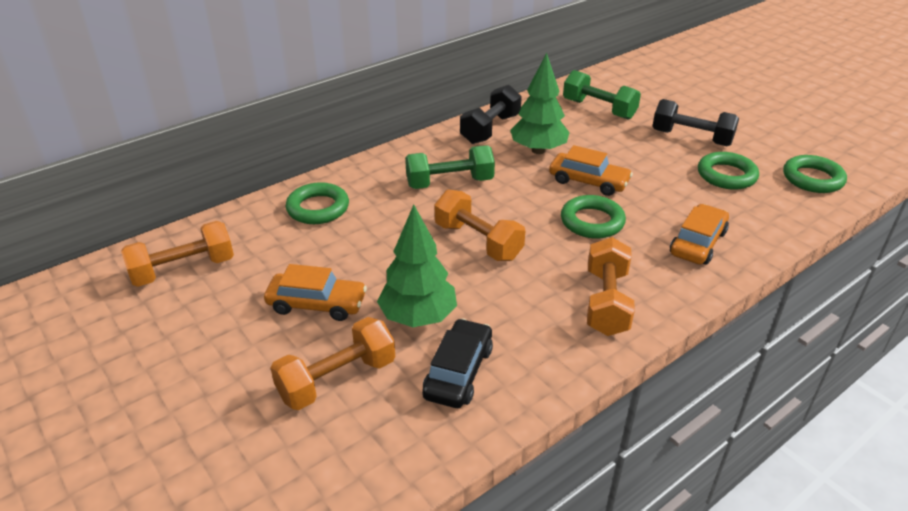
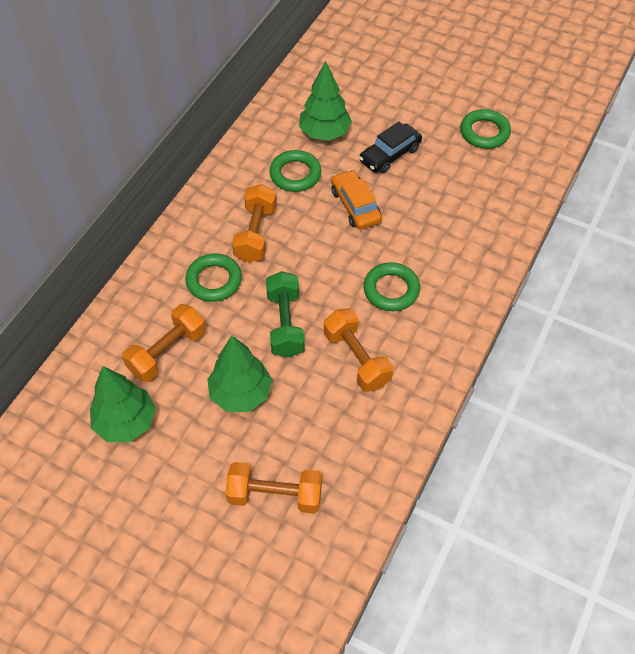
black dumbbell: 2 -> 0
green dumbbell: 2 -> 1
green tree: 2 -> 3
orange car: 3 -> 1

